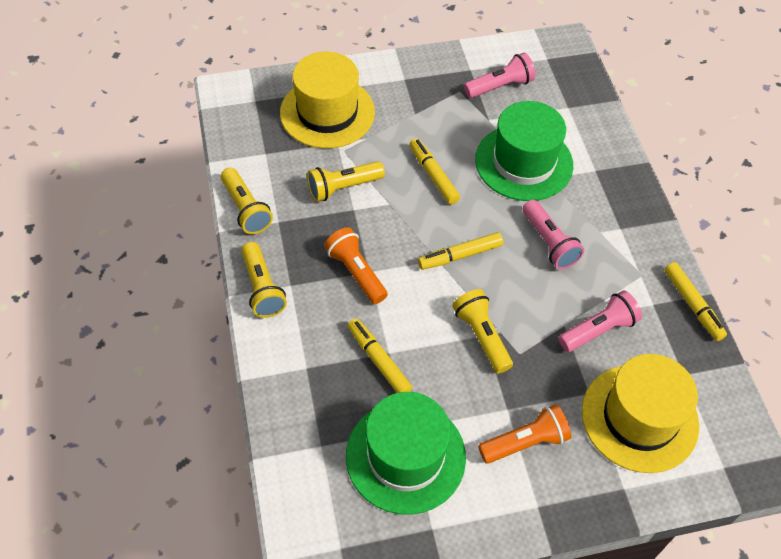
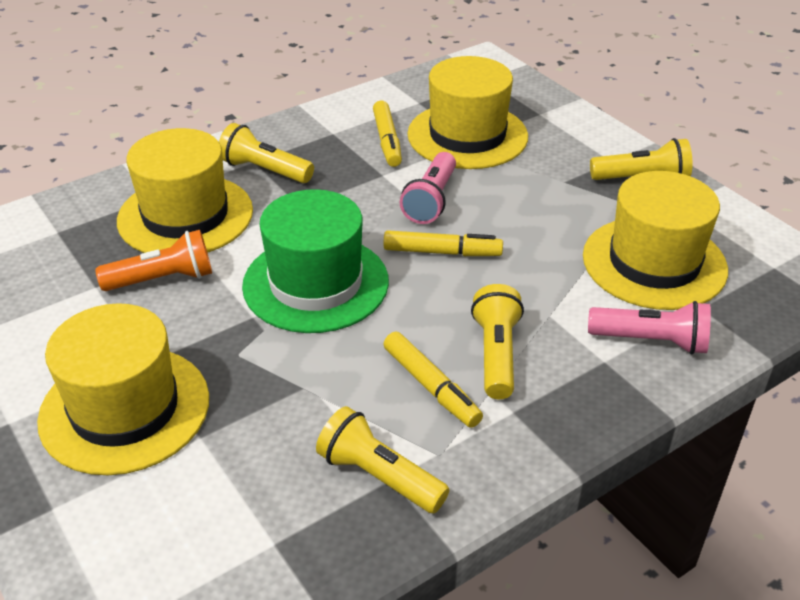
green hat: 2 -> 1
orange flashlight: 2 -> 1
pink flashlight: 3 -> 2
yellow hat: 2 -> 4
yellow marker: 4 -> 3

